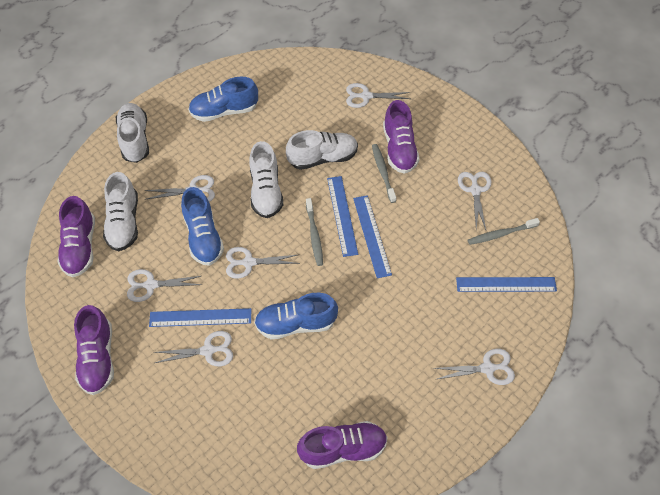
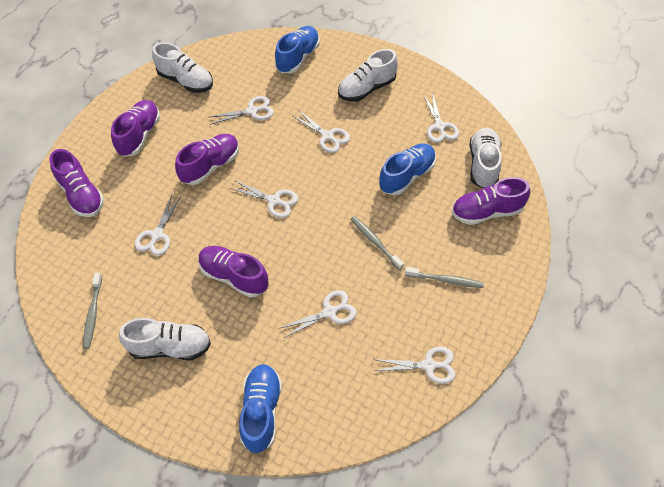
blue ruler: 4 -> 0
purple shoe: 4 -> 5

